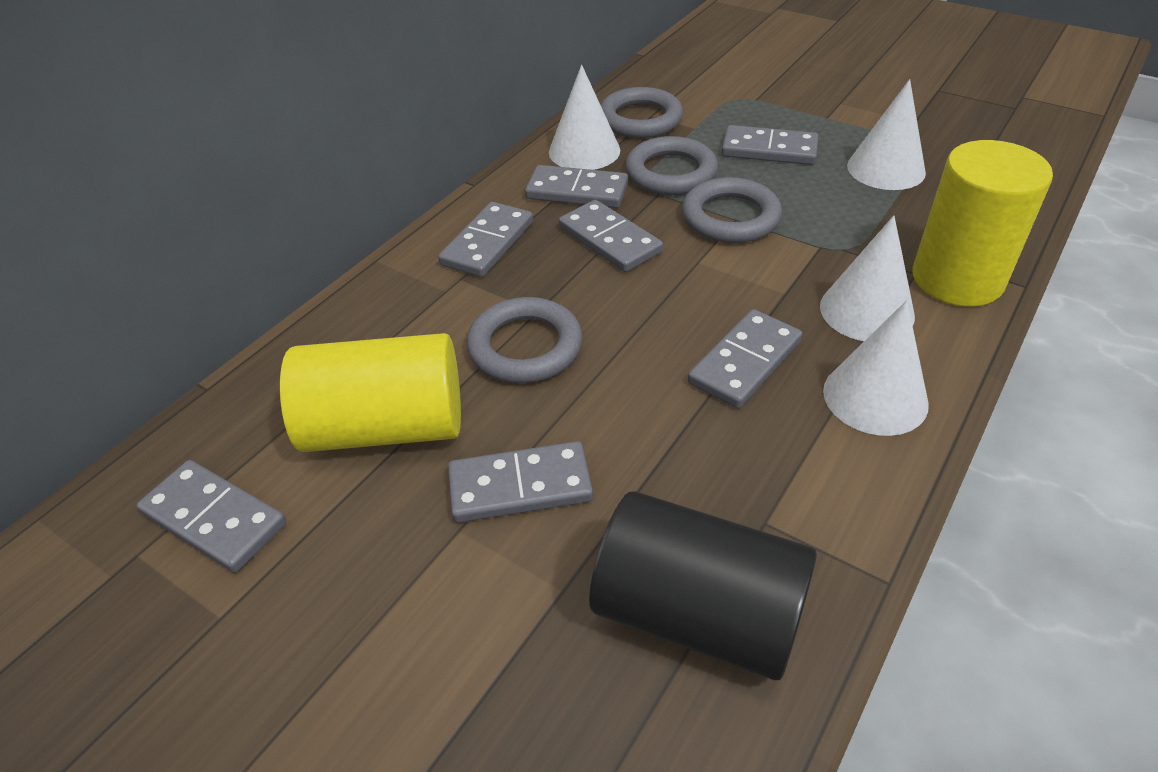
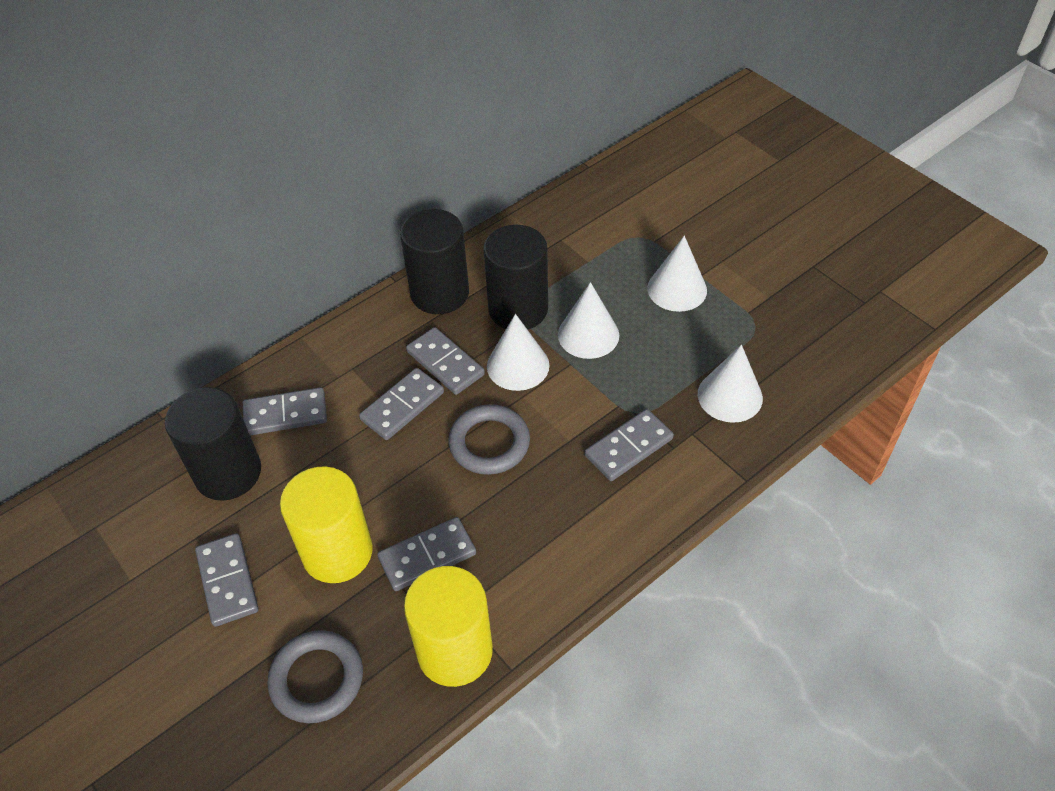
black cylinder: 1 -> 3
grey domino: 7 -> 6
grey ring: 4 -> 2

